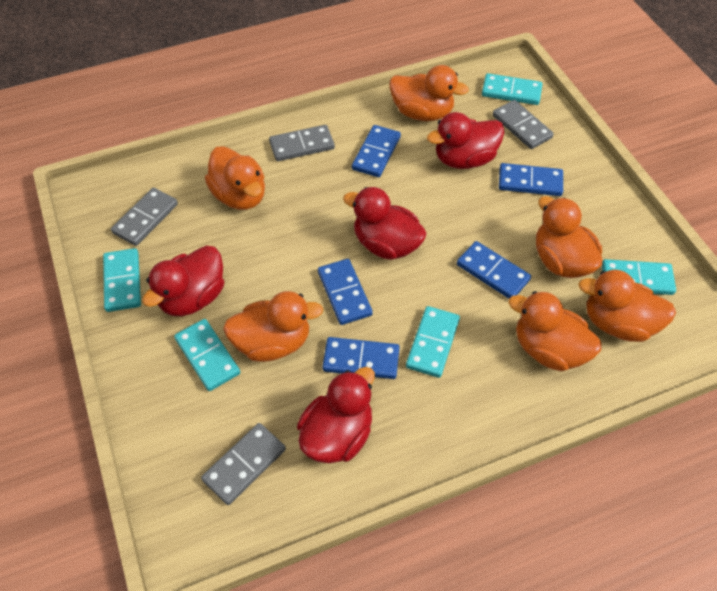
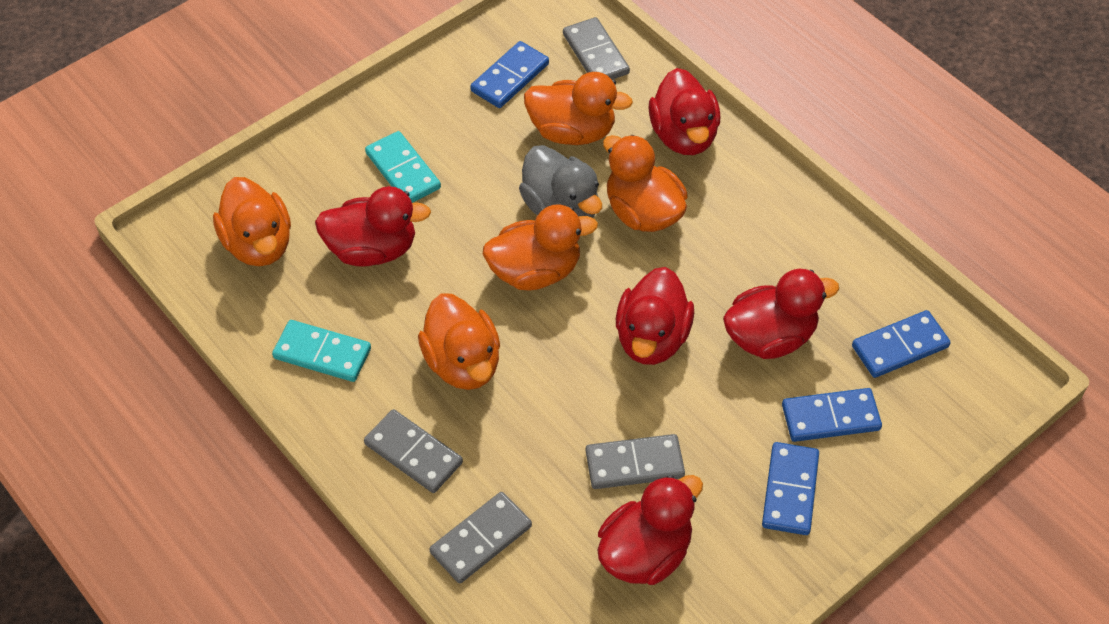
blue domino: 5 -> 4
grey duck: 0 -> 1
orange duck: 6 -> 5
red duck: 4 -> 5
turquoise domino: 5 -> 2

